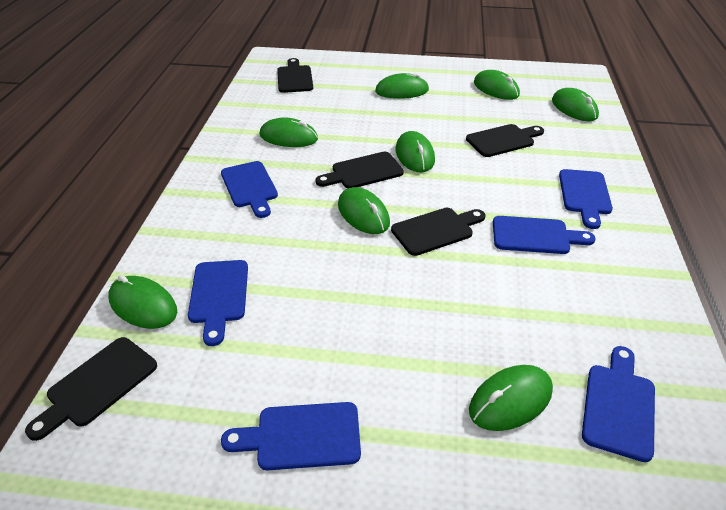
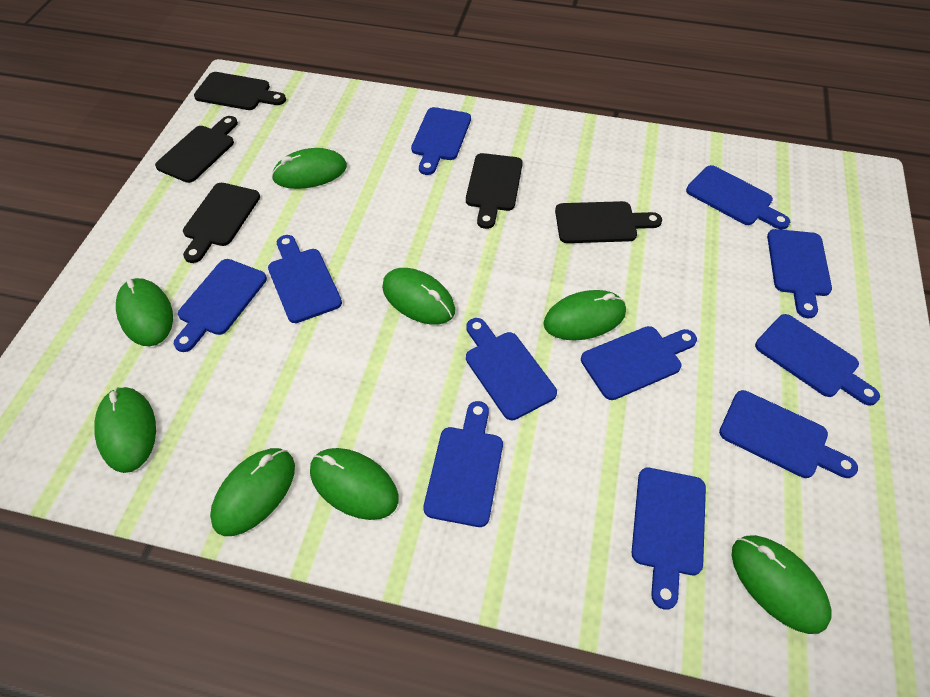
blue cutting board: 6 -> 11

